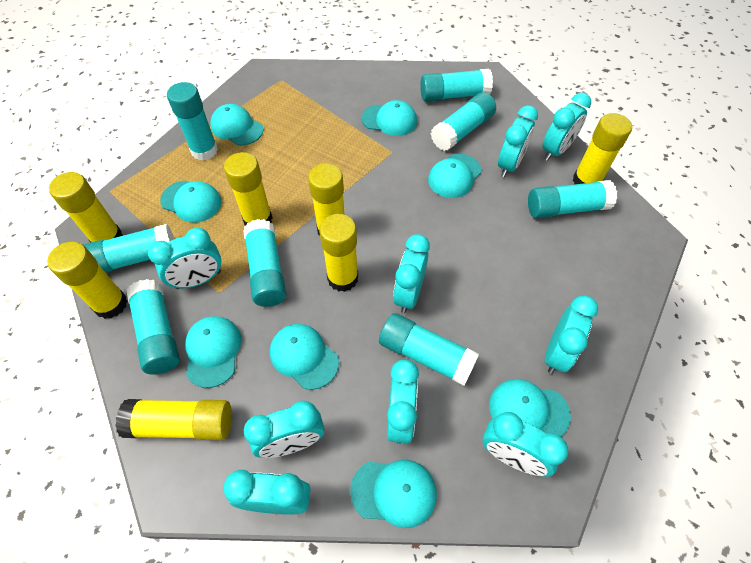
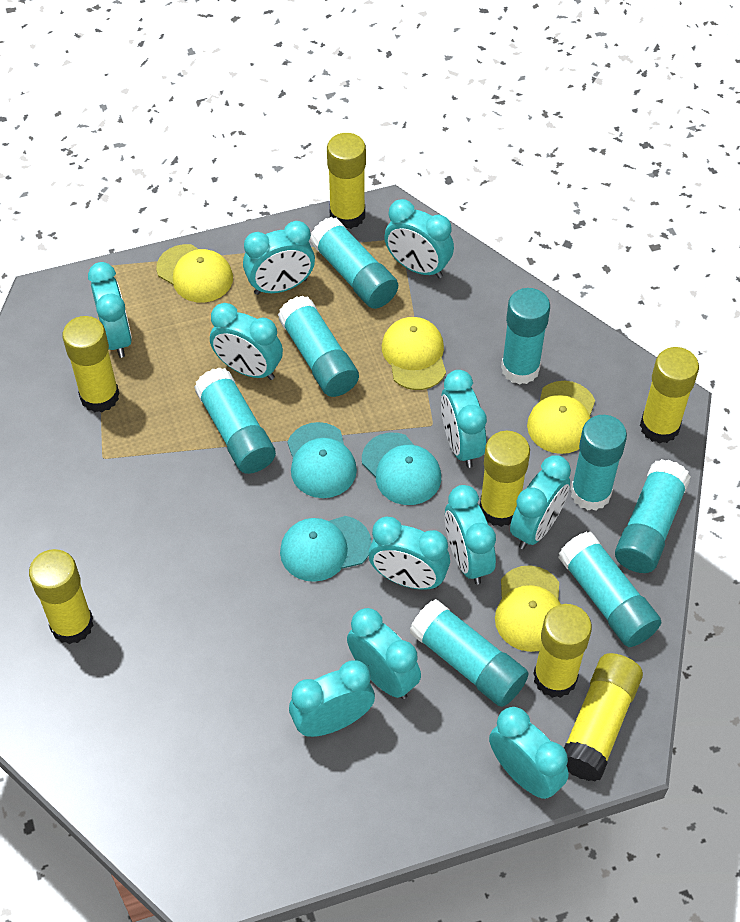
turquoise cap: 8 -> 3
turquoise clock: 9 -> 11
yellow cap: 0 -> 4

